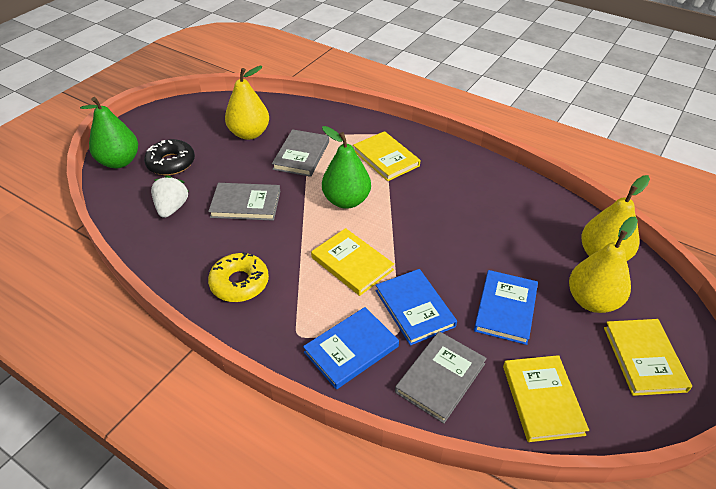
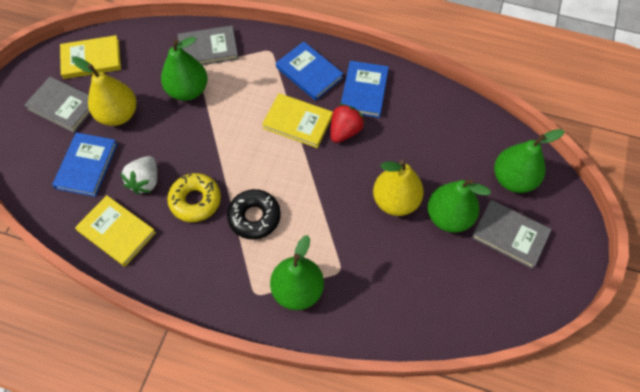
green pear: 2 -> 4
red strawberry: 0 -> 1
yellow book: 4 -> 3
yellow pear: 3 -> 2

